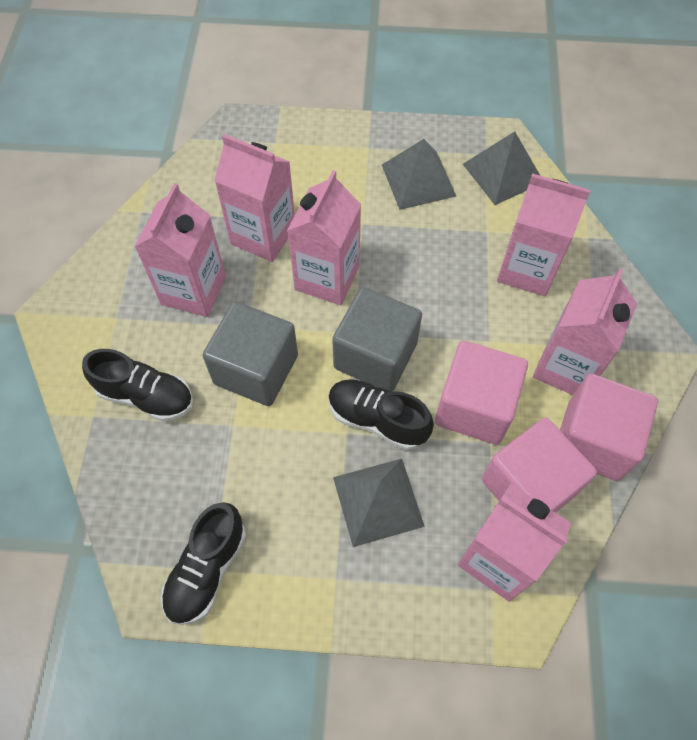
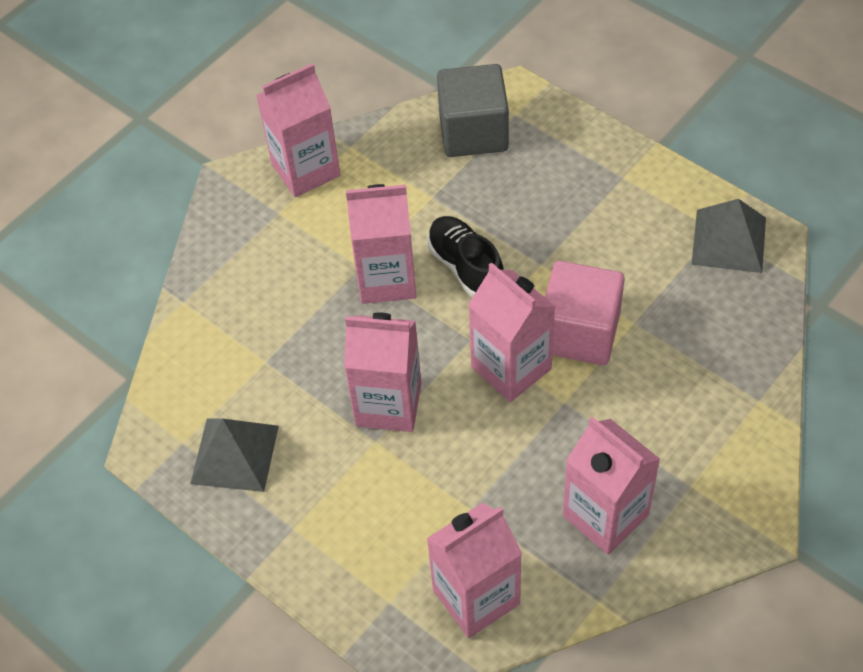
black shoe: 3 -> 1
grey cube: 2 -> 1
grey pyramid: 3 -> 2
pink cube: 3 -> 1

